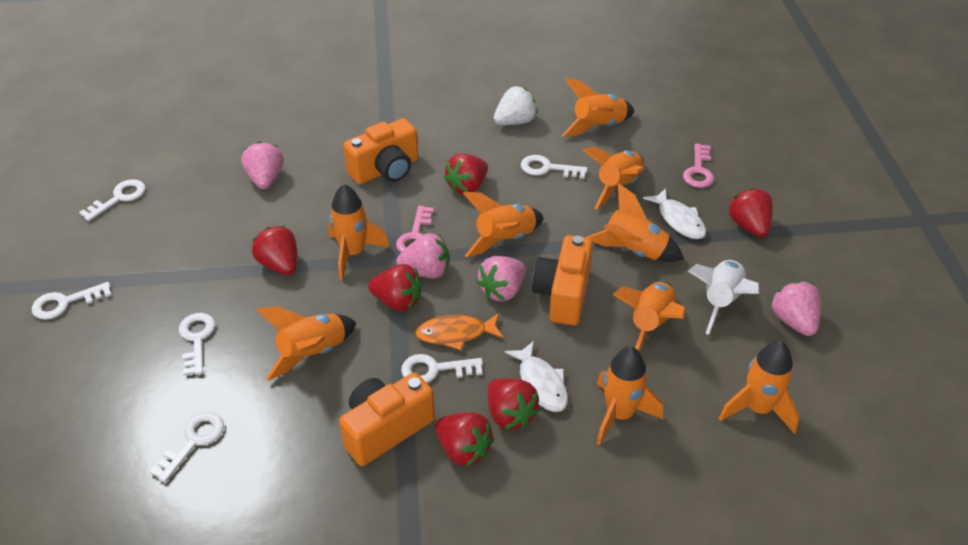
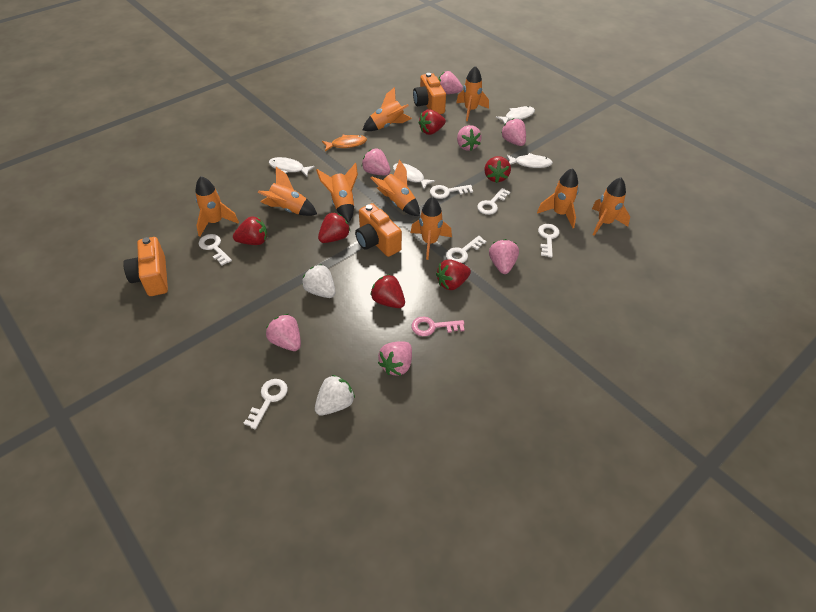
pink key: 2 -> 1
pink strawberry: 4 -> 7
white fish: 2 -> 4
white rocket: 1 -> 0
white strawberry: 1 -> 2

